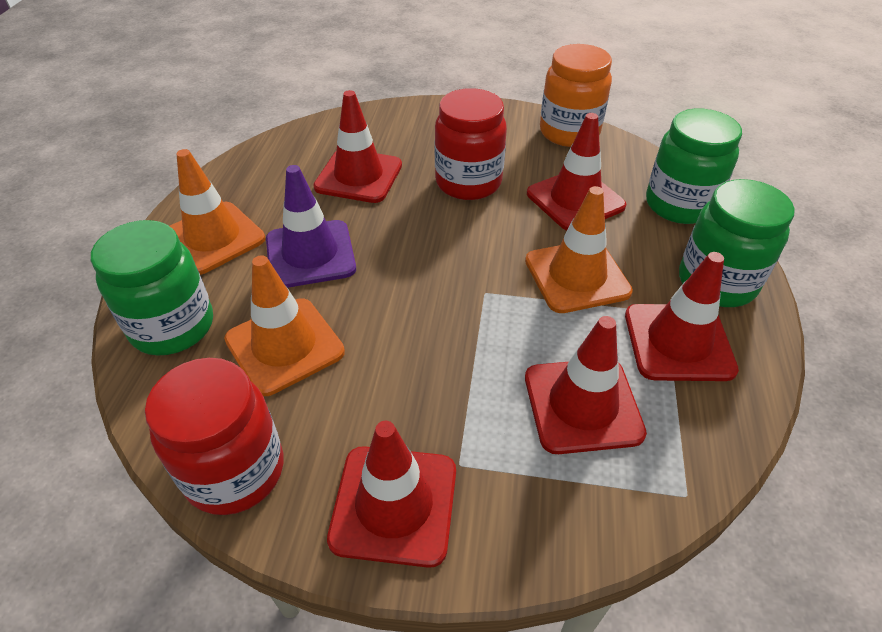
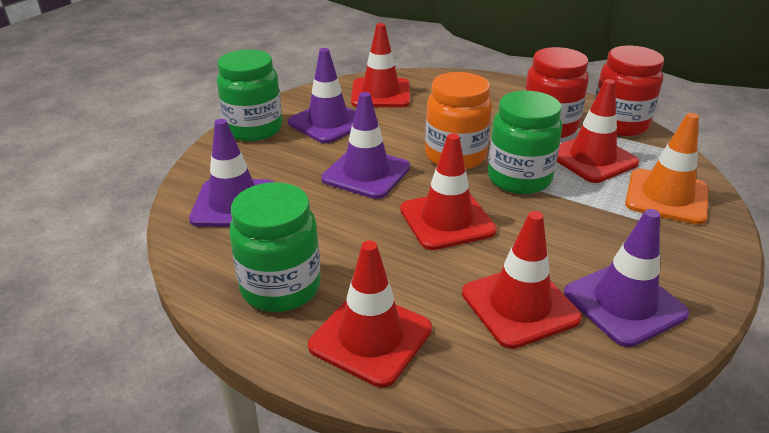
orange traffic cone: 3 -> 1
purple traffic cone: 1 -> 4

